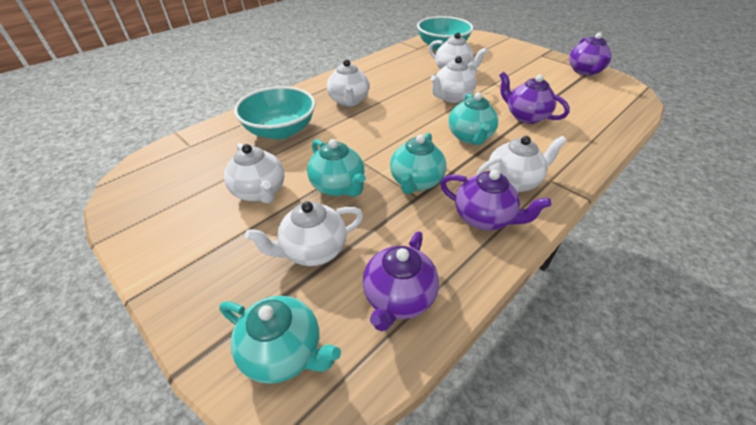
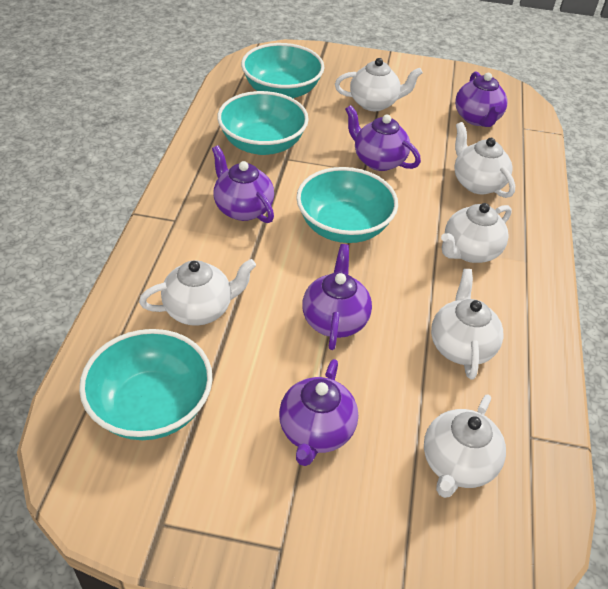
purple teapot: 4 -> 5
turquoise bowl: 2 -> 4
turquoise teapot: 4 -> 0

